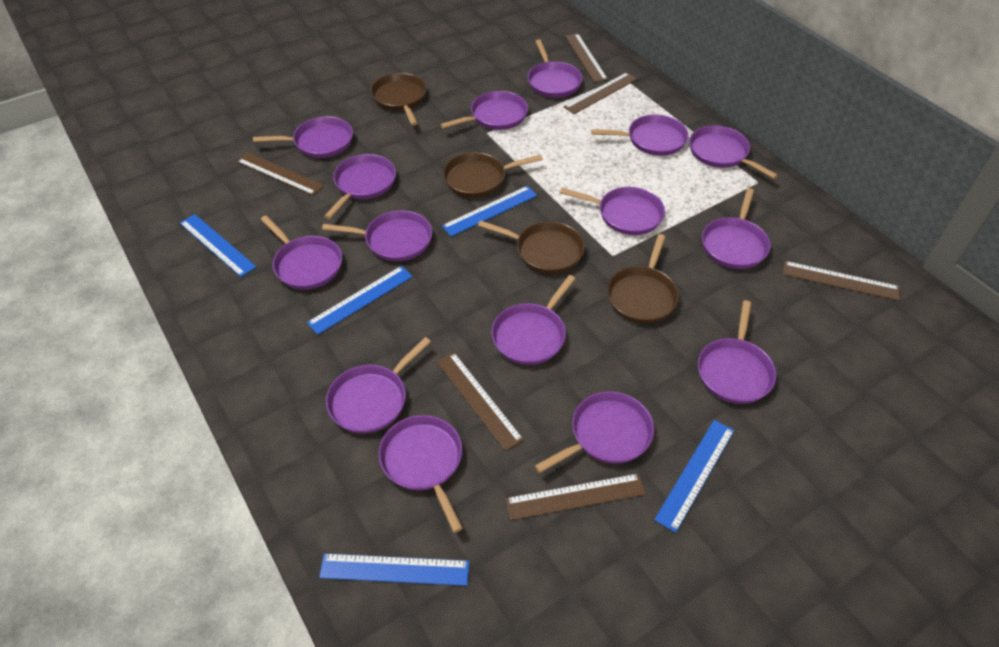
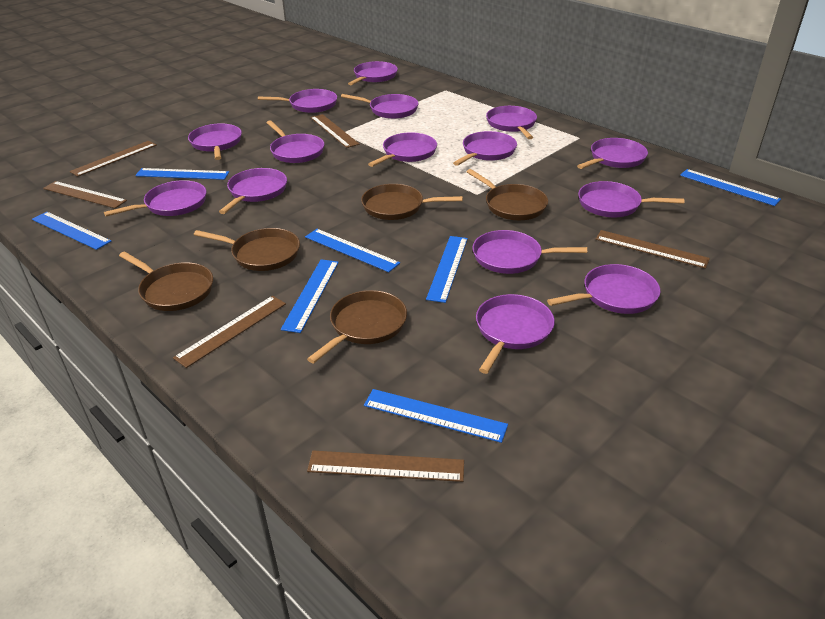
blue ruler: 5 -> 7
brown pan: 4 -> 5

